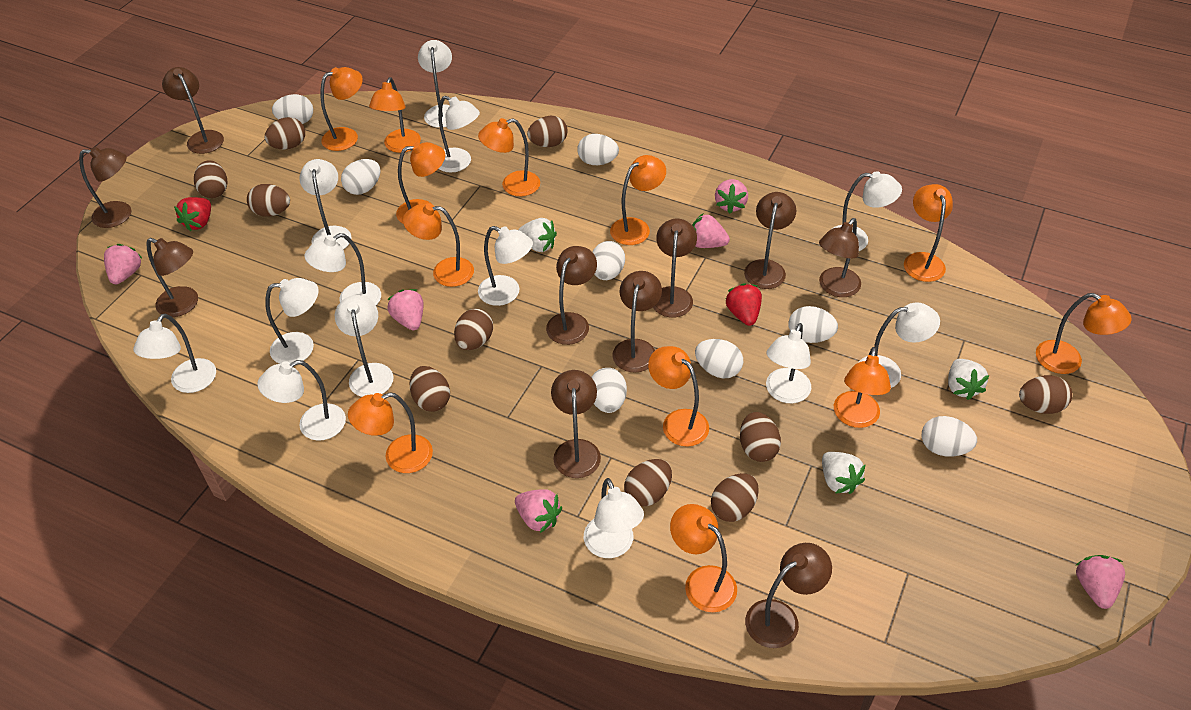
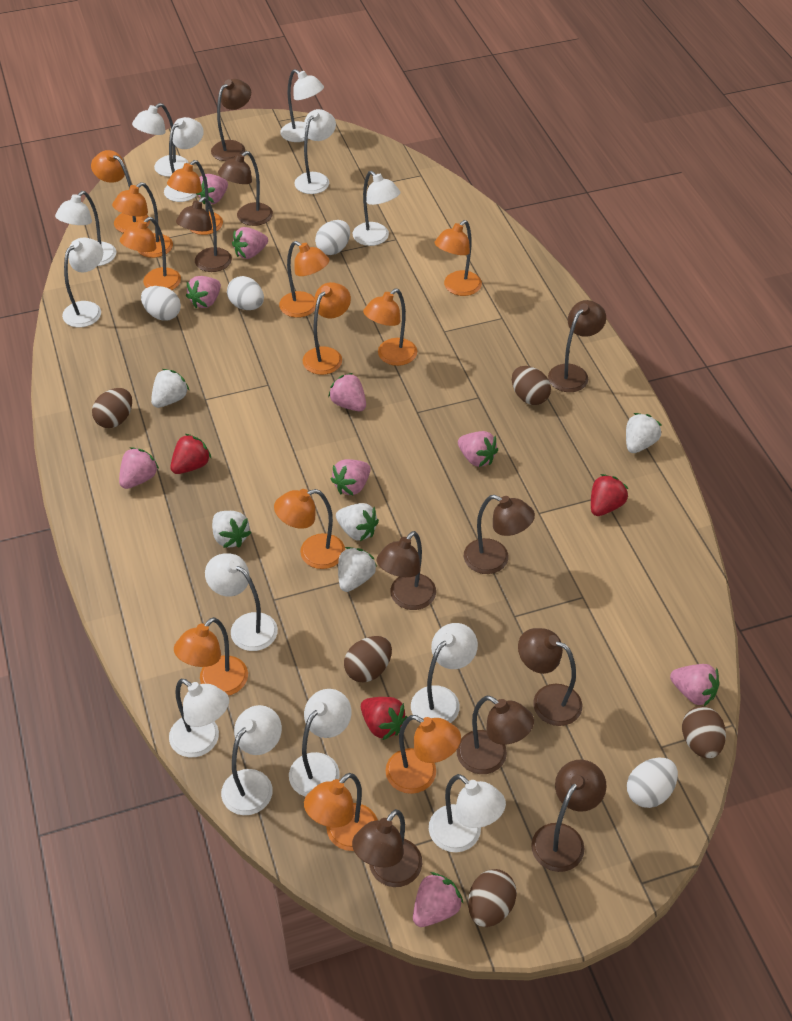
brown egg: 10 -> 5
pink strawberry: 6 -> 9
red strawberry: 2 -> 3
white egg: 8 -> 4
white strawberry: 3 -> 5

